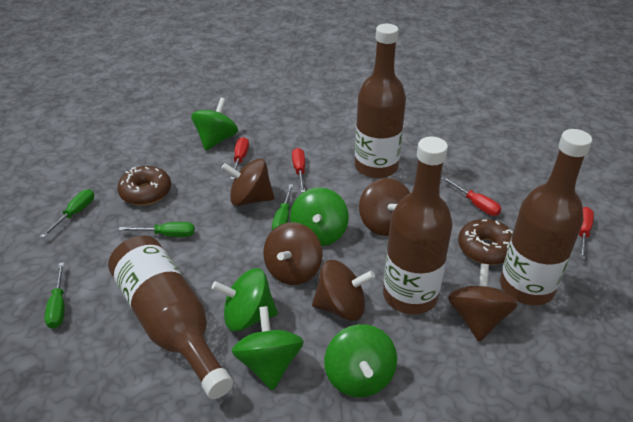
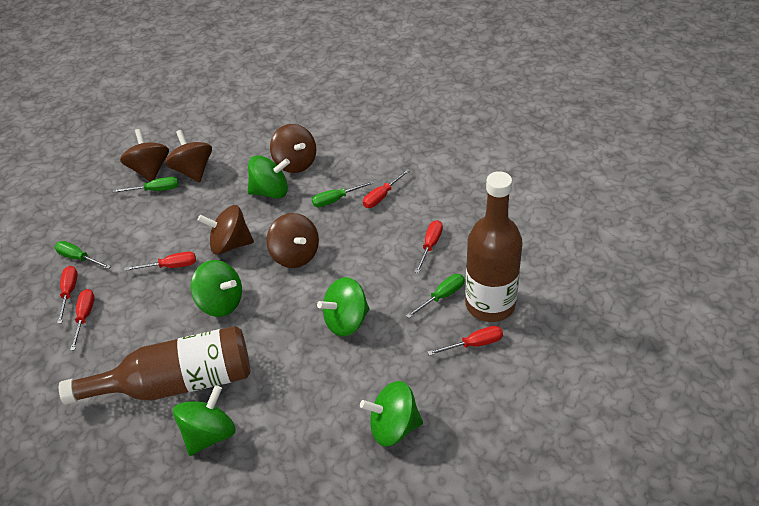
brown bottle: 4 -> 2
brown donut: 2 -> 0
red screwdriver: 4 -> 6

